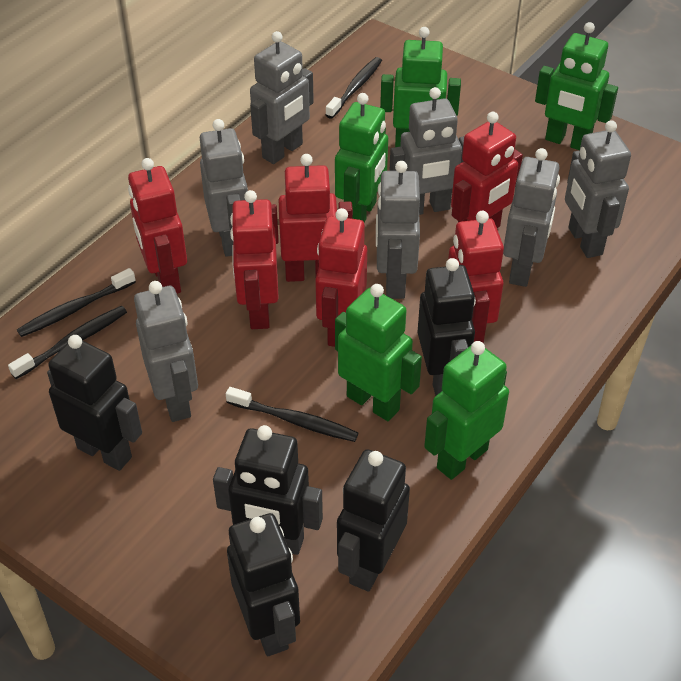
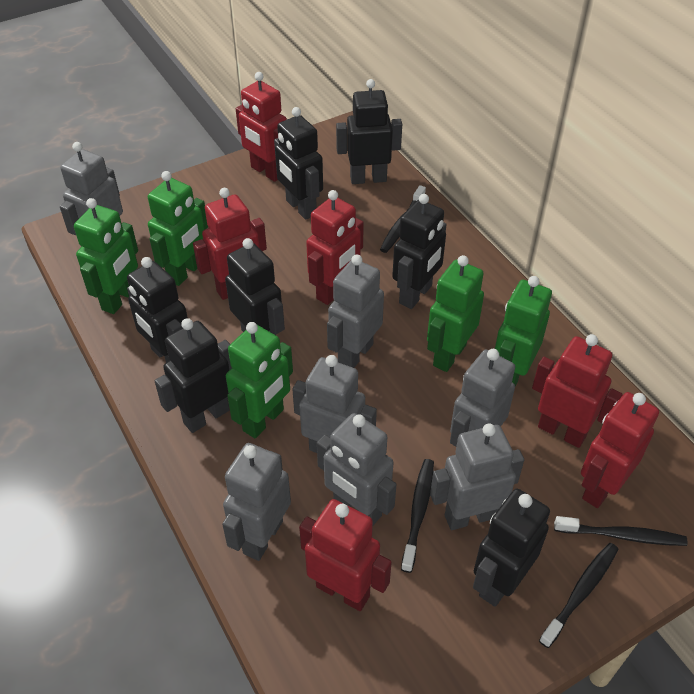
black robot: 5 -> 7

